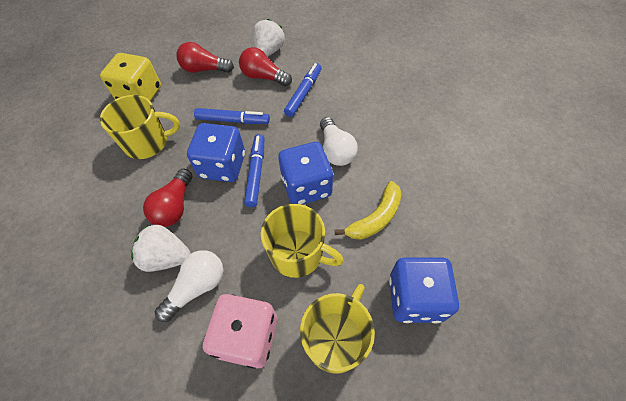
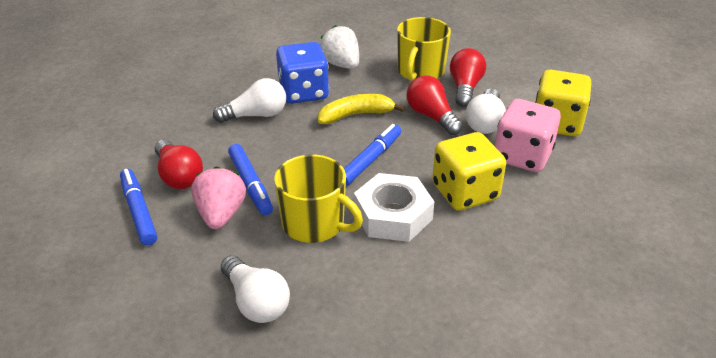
blue dice: 3 -> 1
pink strawberry: 0 -> 1
white light bulb: 2 -> 3
white nut: 0 -> 1
white strawberry: 2 -> 1
yellow dice: 1 -> 2
yellow mug: 3 -> 2

